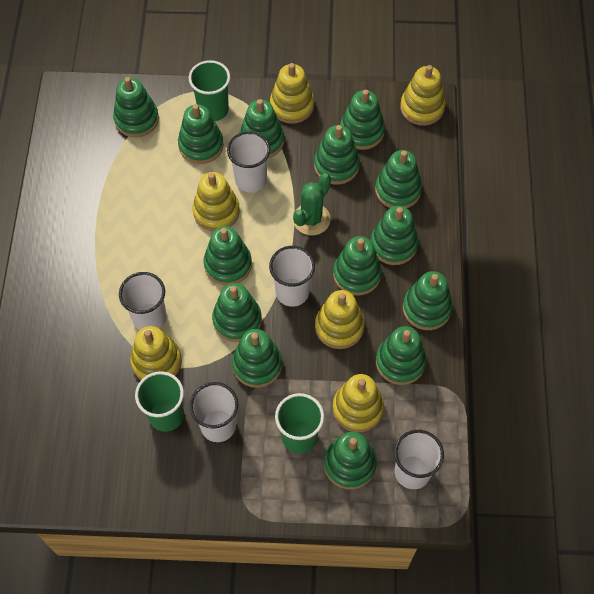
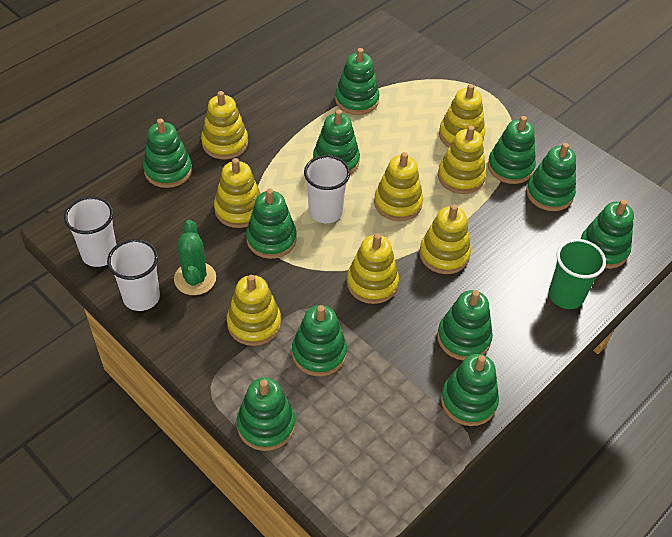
green cup: 3 -> 1
green stacking toy: 14 -> 11
white cup: 5 -> 3
yellow stacking toy: 6 -> 8

